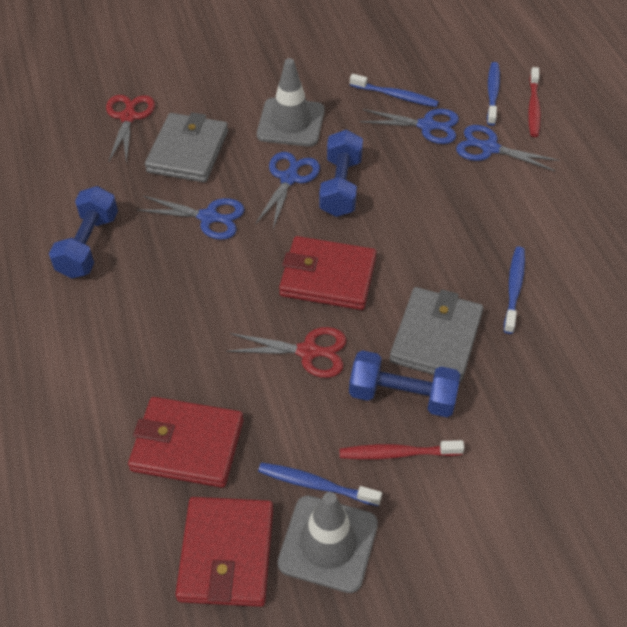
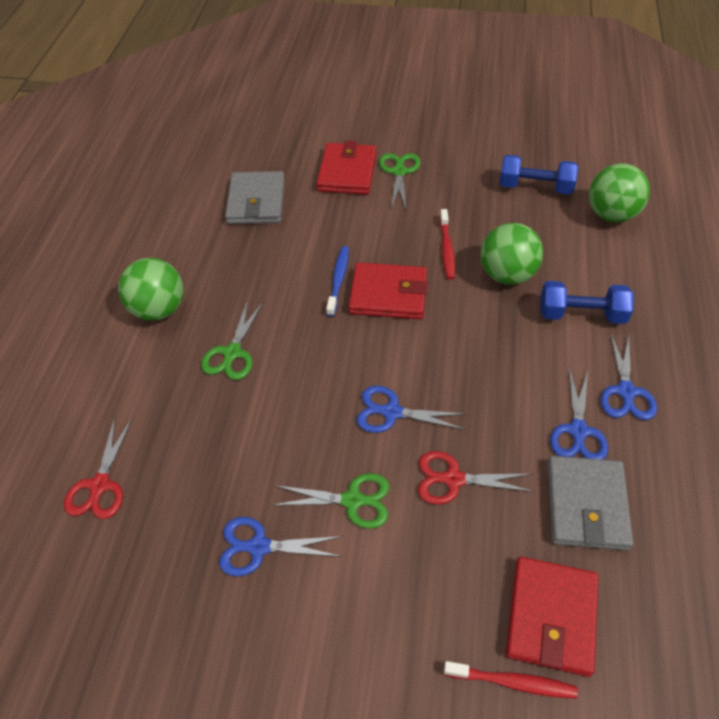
blue dumbbell: 3 -> 2
blue toothbrush: 4 -> 1
green ball: 0 -> 3
green scissors: 0 -> 3
grey traffic cone: 2 -> 0

